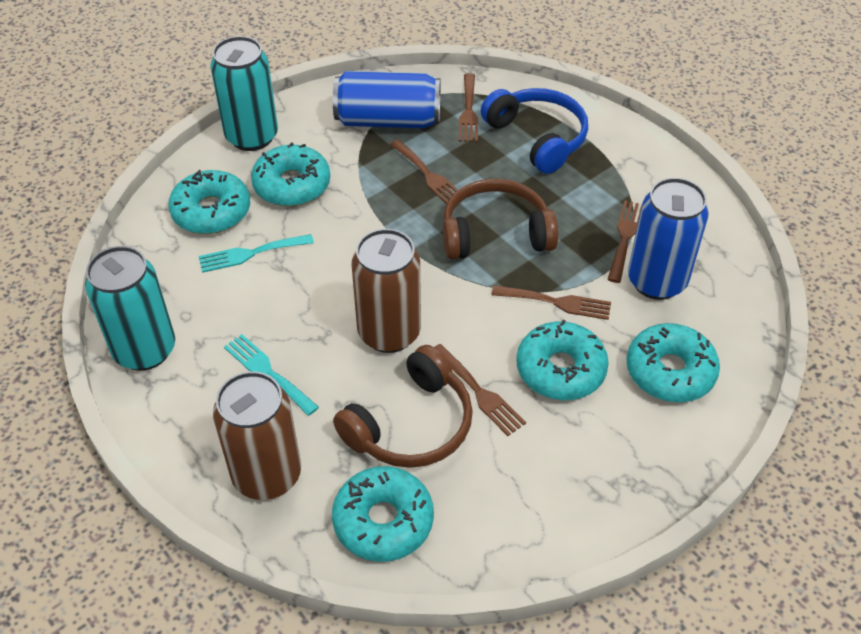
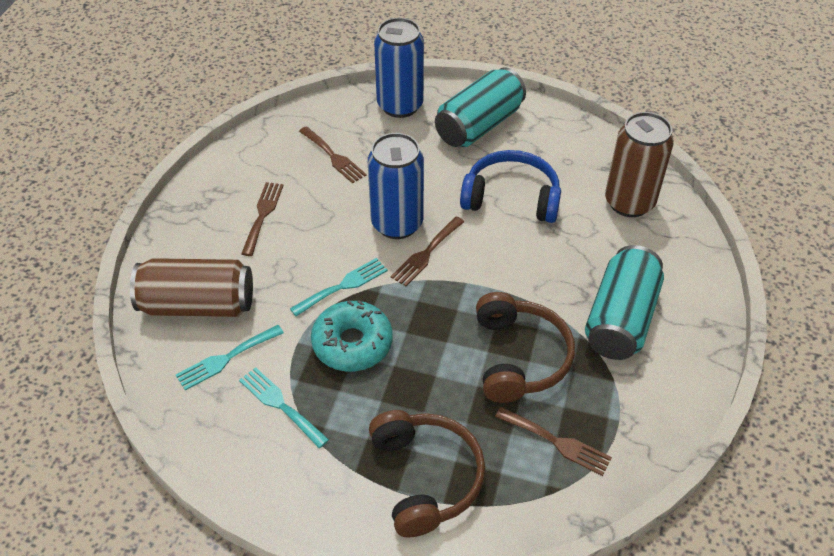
brown fork: 5 -> 4
turquoise donut: 5 -> 1
turquoise fork: 2 -> 3

